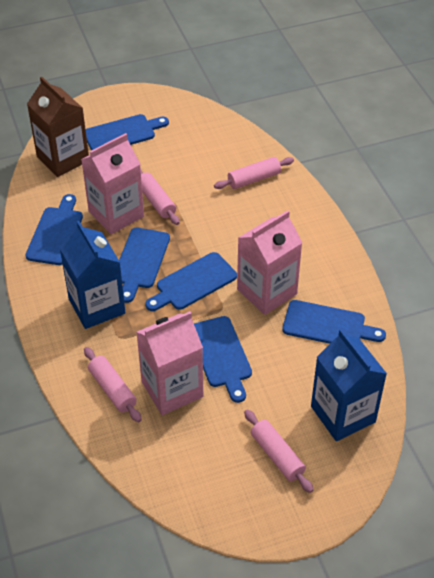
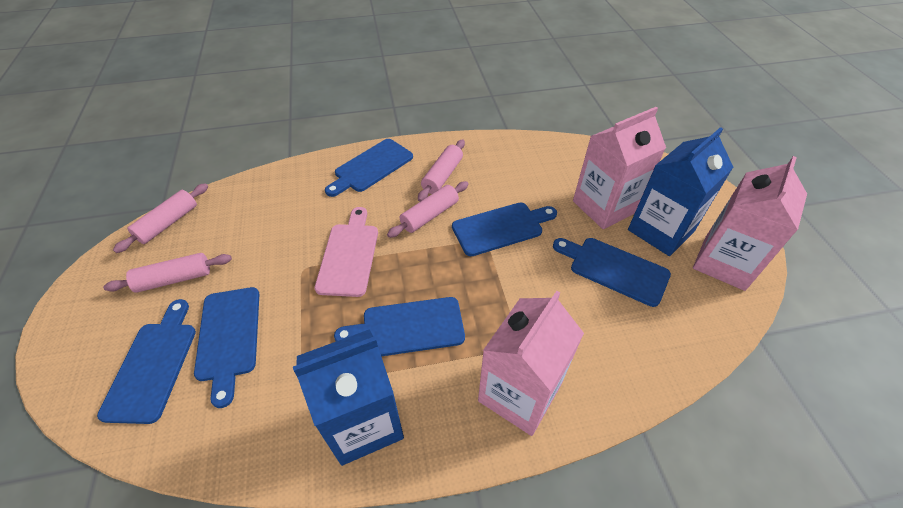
brown carton: 1 -> 0
pink cutting board: 0 -> 1

